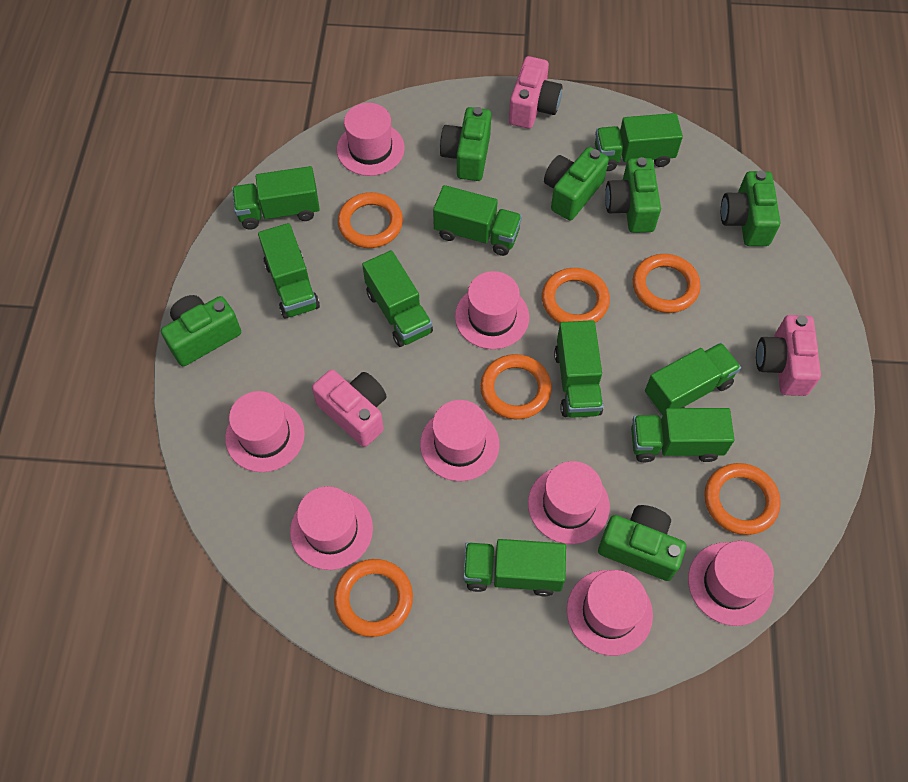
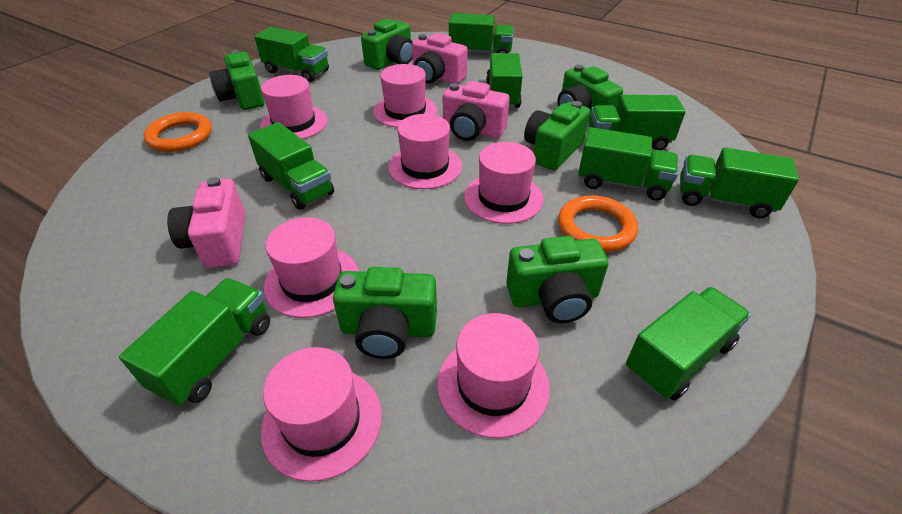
orange ring: 6 -> 2
pink hat: 8 -> 7

